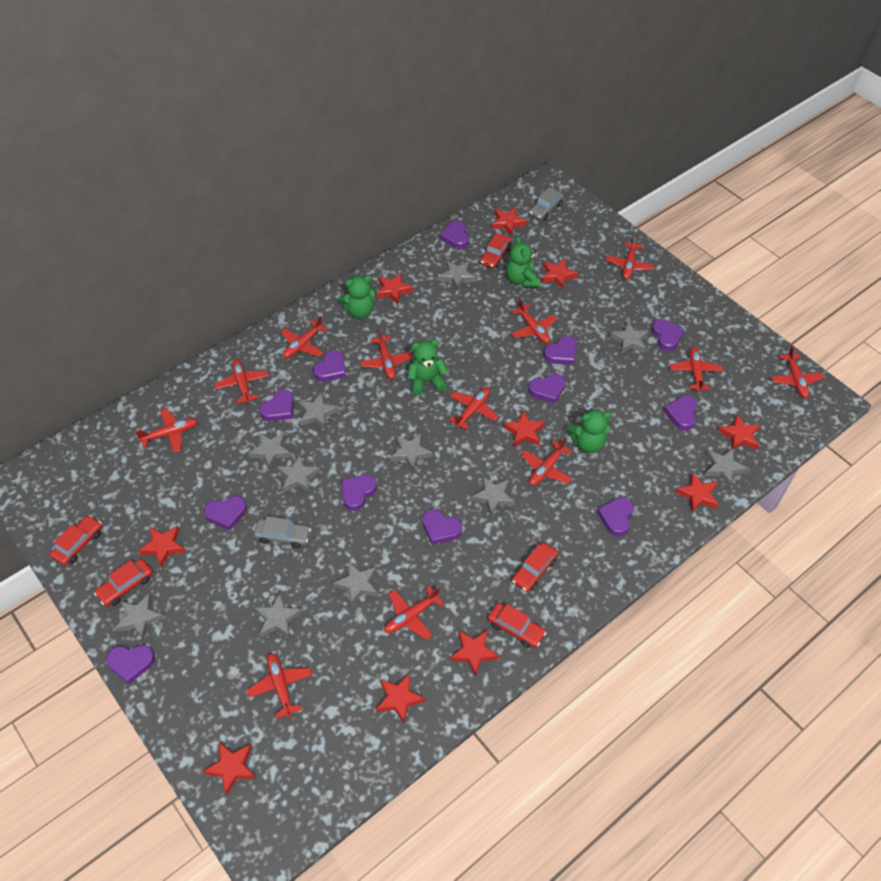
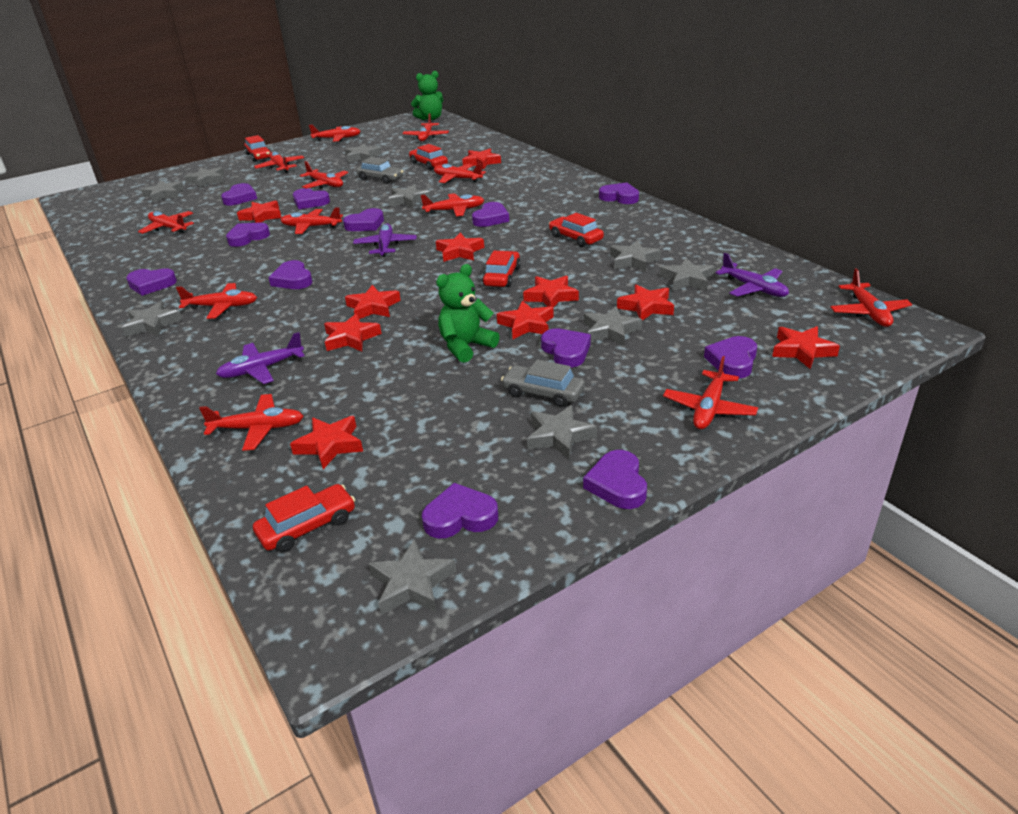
green teddy bear: 4 -> 2
grey star: 11 -> 10
purple plane: 0 -> 3

